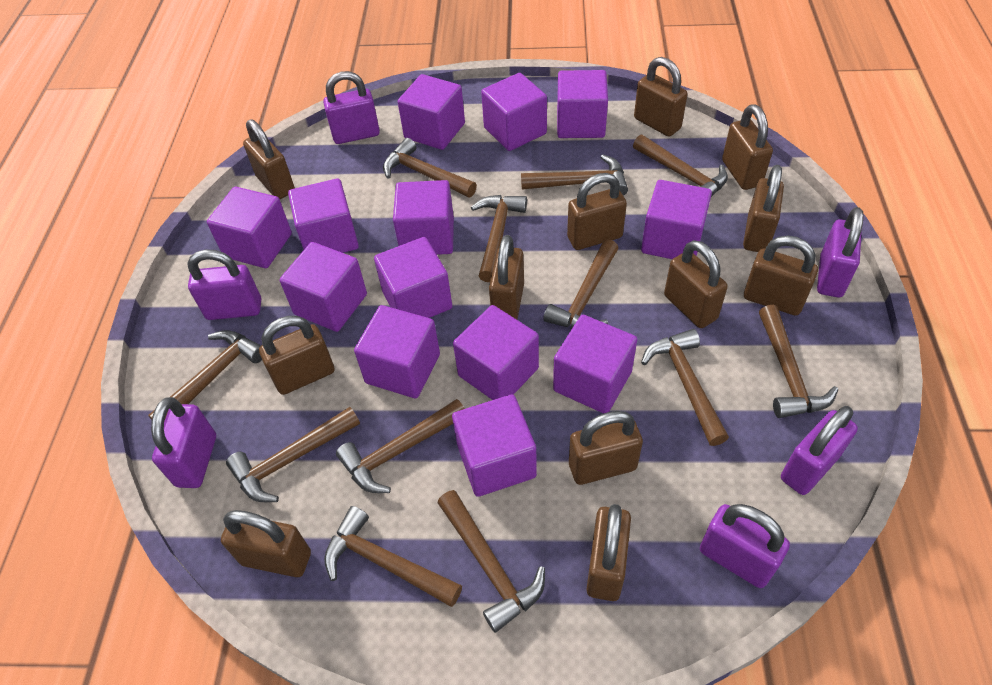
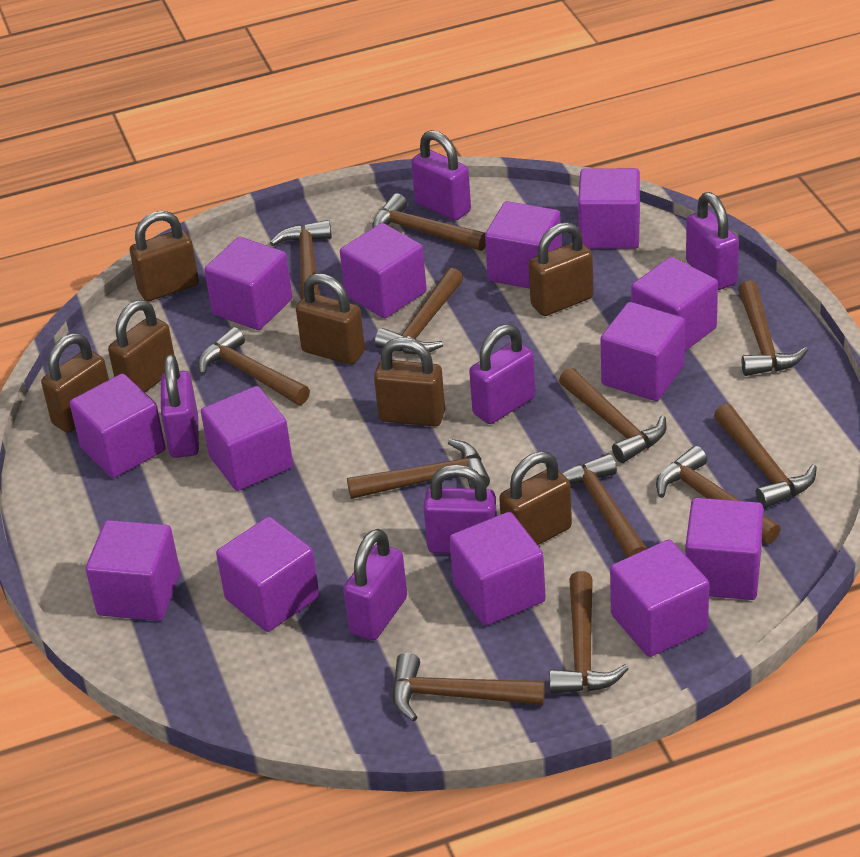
brown padlock: 12 -> 7

